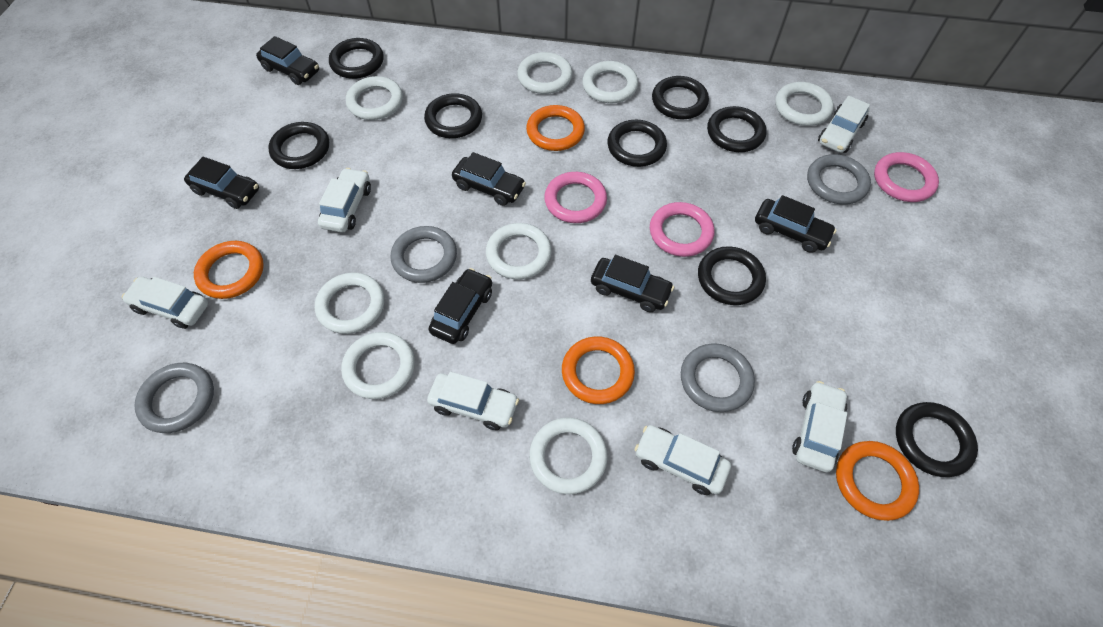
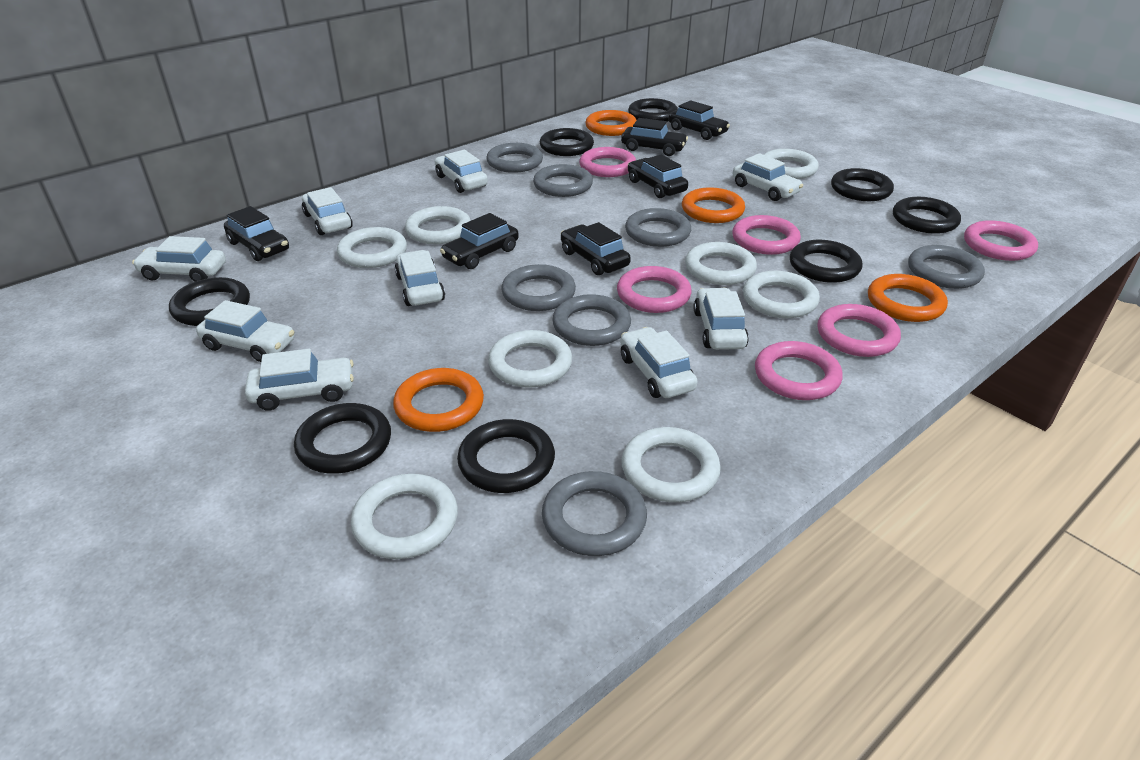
grey ring: 4 -> 7
pink ring: 3 -> 6
white car: 6 -> 9

